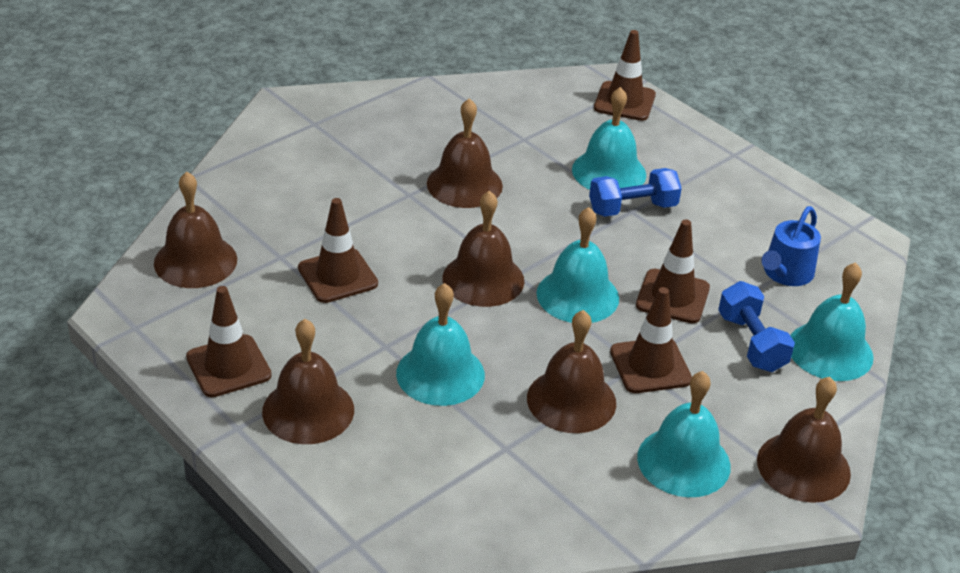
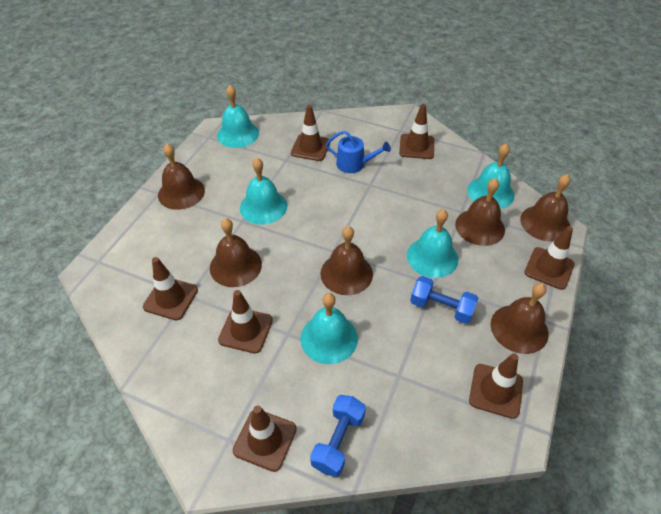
brown traffic cone: 5 -> 7

